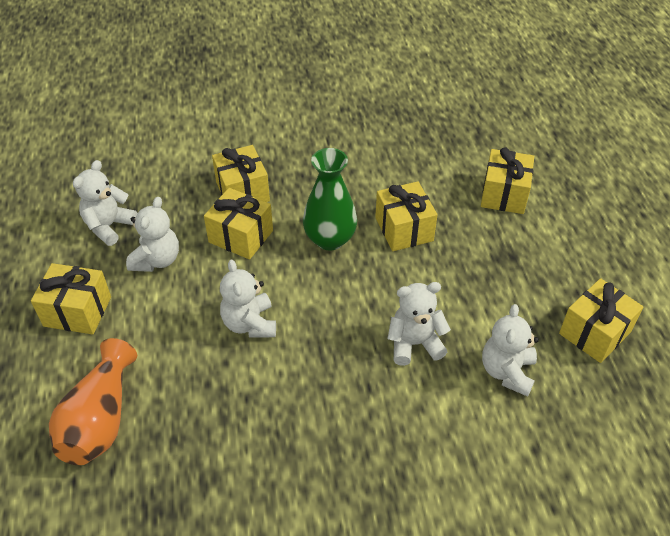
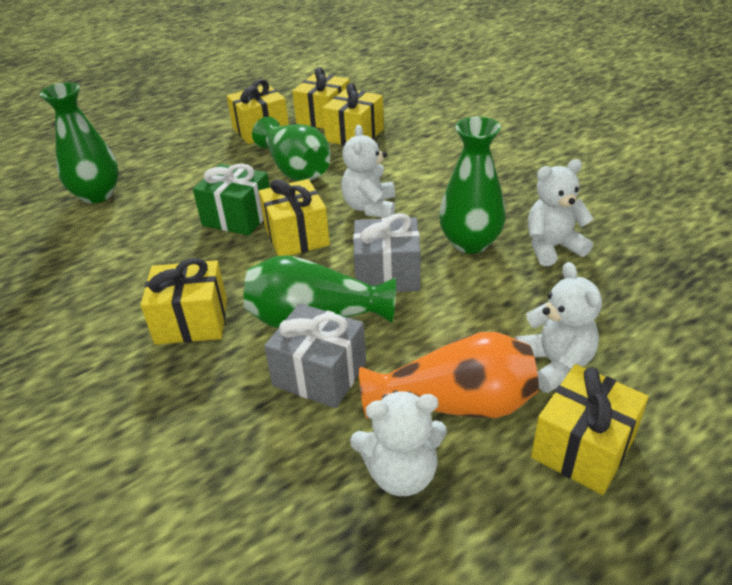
green gift: 0 -> 1
green vase: 1 -> 4
grey gift: 0 -> 2
white teddy bear: 5 -> 4

